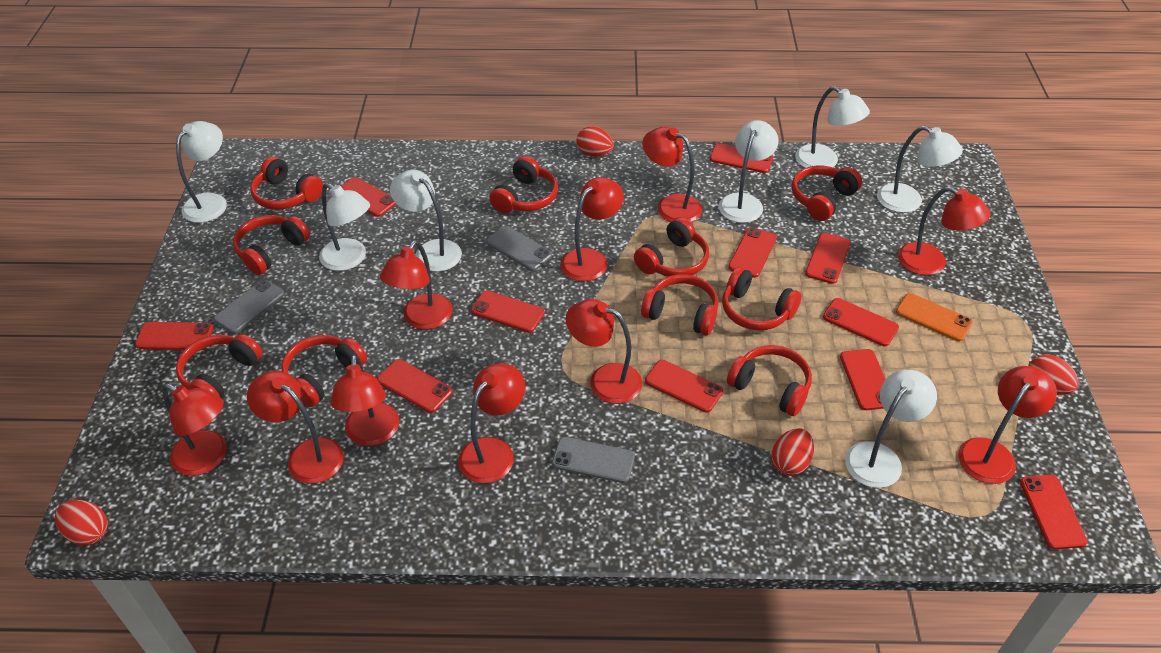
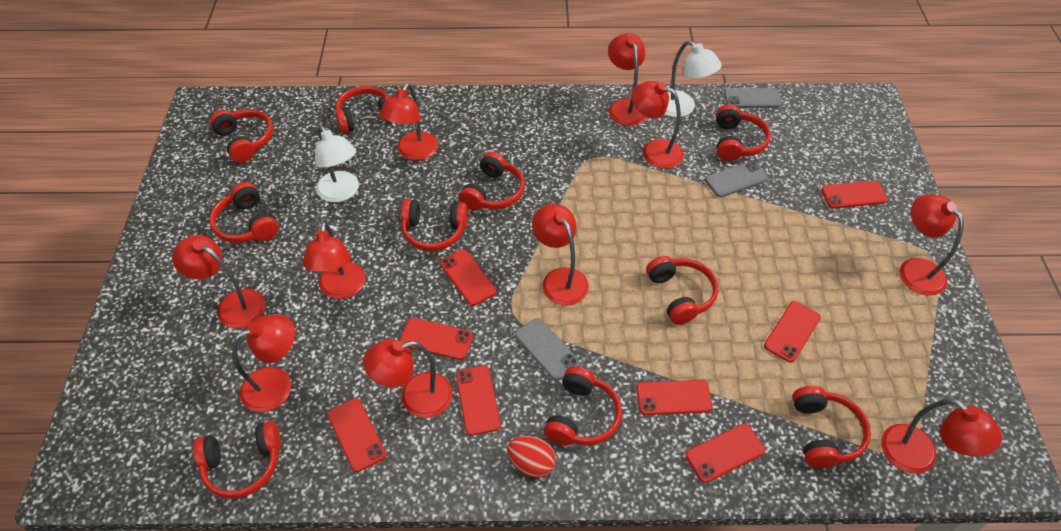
orange phone: 1 -> 0
red egg: 4 -> 1
red phone: 11 -> 8
white lamp: 7 -> 2

